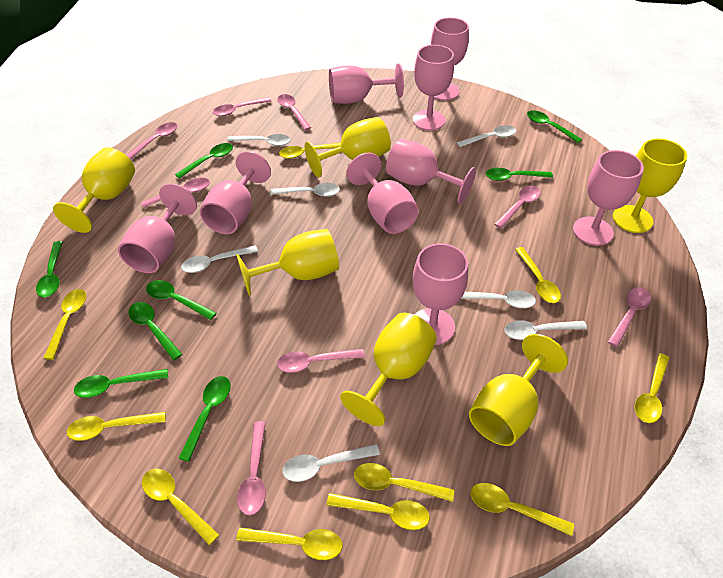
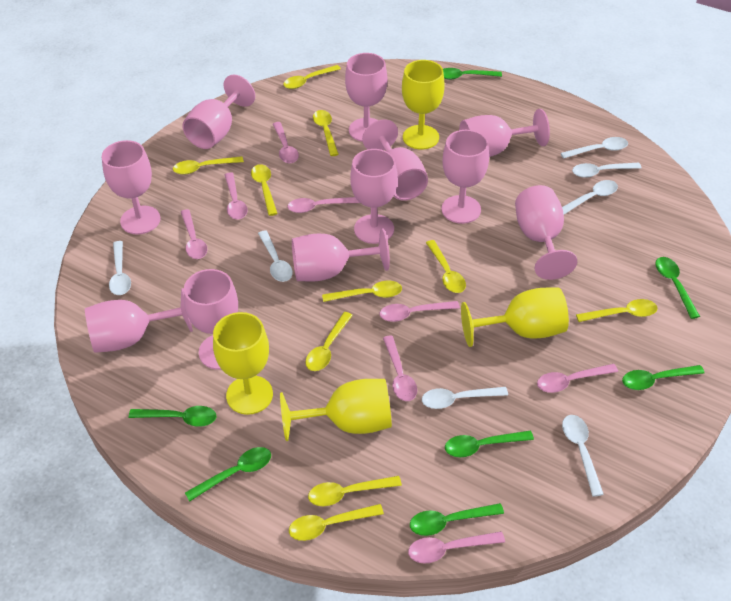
green spoon: 8 -> 7
pink goblet: 9 -> 11
yellow goblet: 6 -> 4

